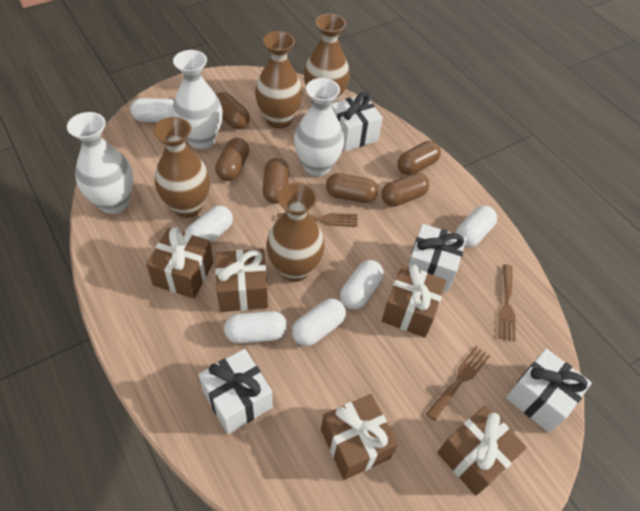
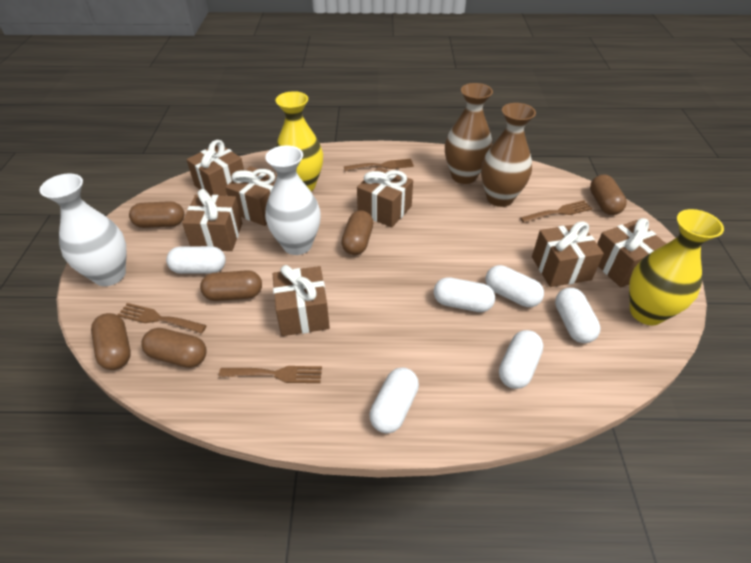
brown fork: 3 -> 4
brown gift: 5 -> 7
brown vase: 4 -> 2
white gift: 4 -> 0
white vase: 3 -> 2
yellow vase: 0 -> 2

